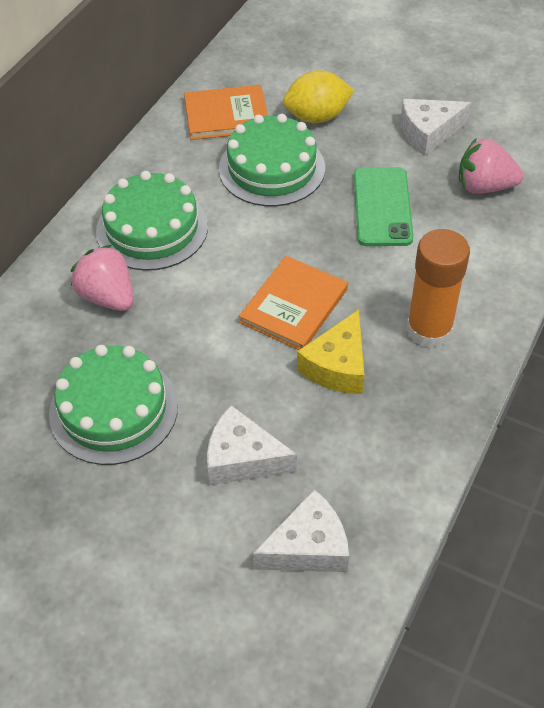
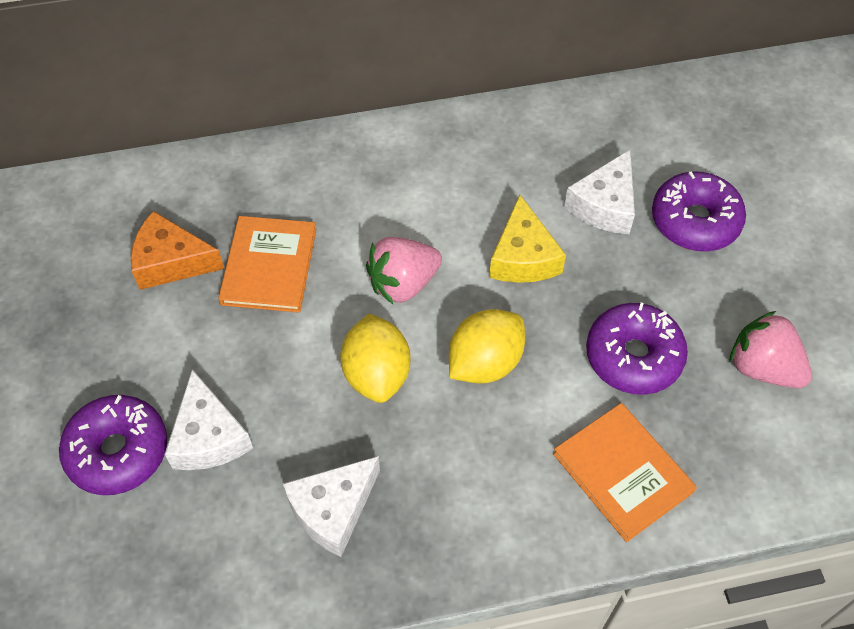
green cake: 3 -> 0
green phone: 1 -> 0
orange cheese: 0 -> 1
orange glue stick: 1 -> 0
purple donut: 0 -> 3
yellow lemon: 1 -> 2

